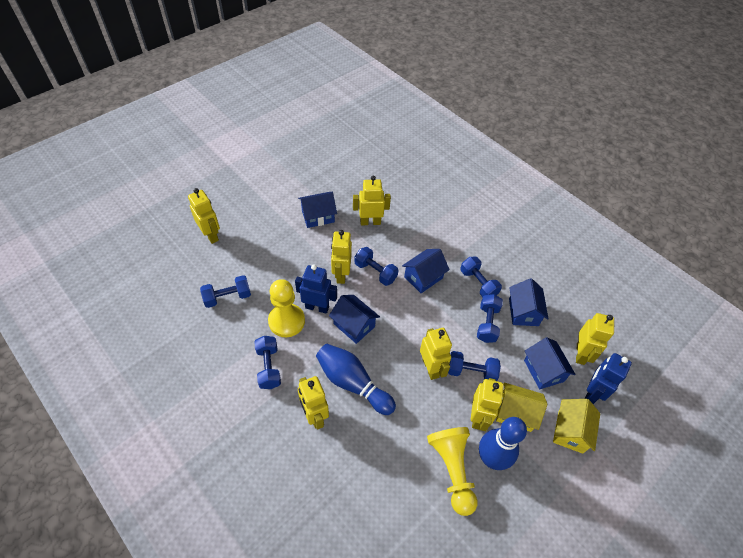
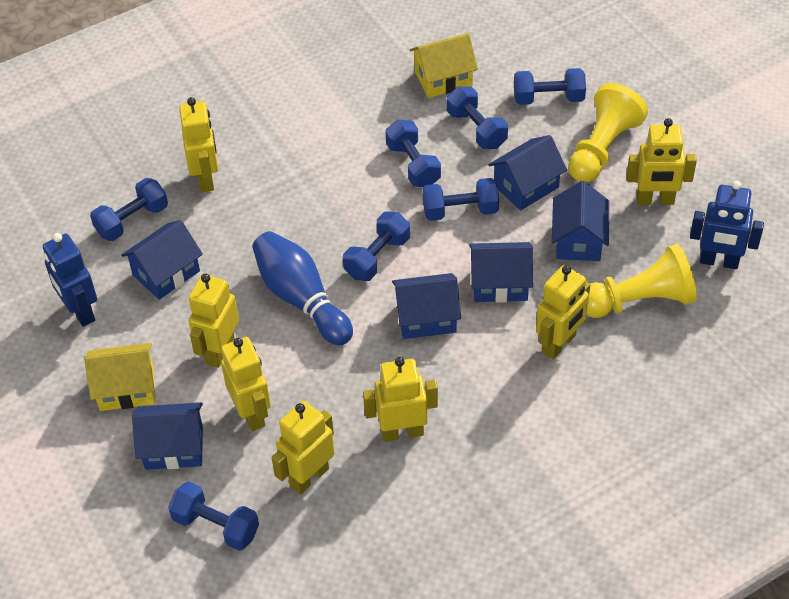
blue bowling pin: 2 -> 1
blue dumbbell: 6 -> 7
blue house: 5 -> 6

